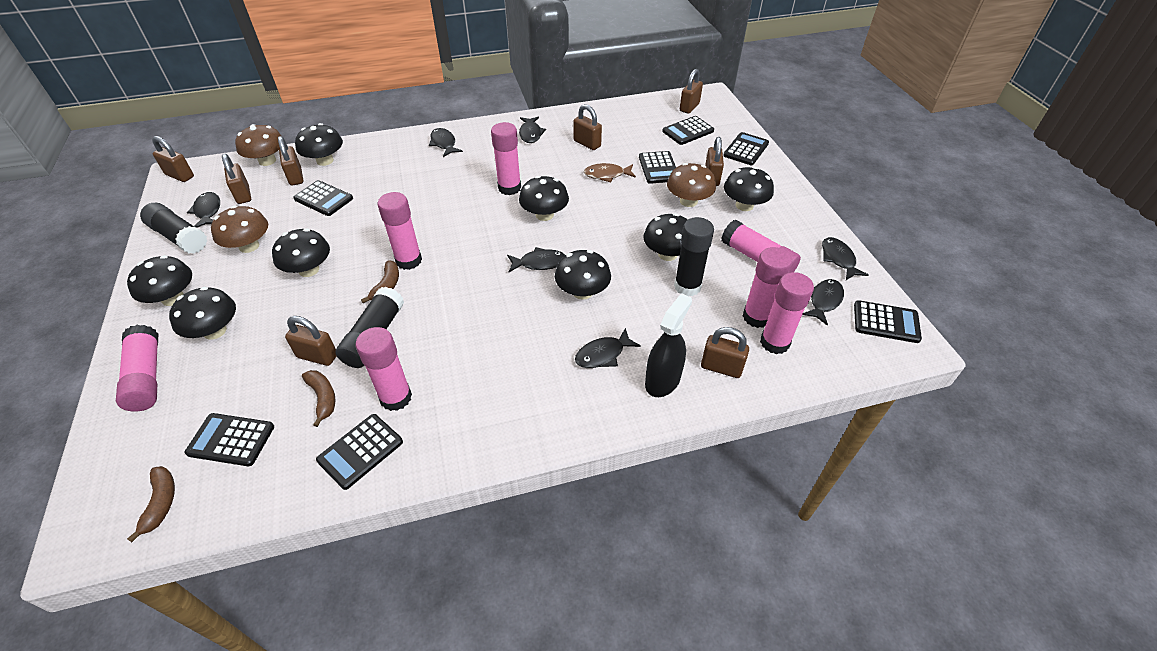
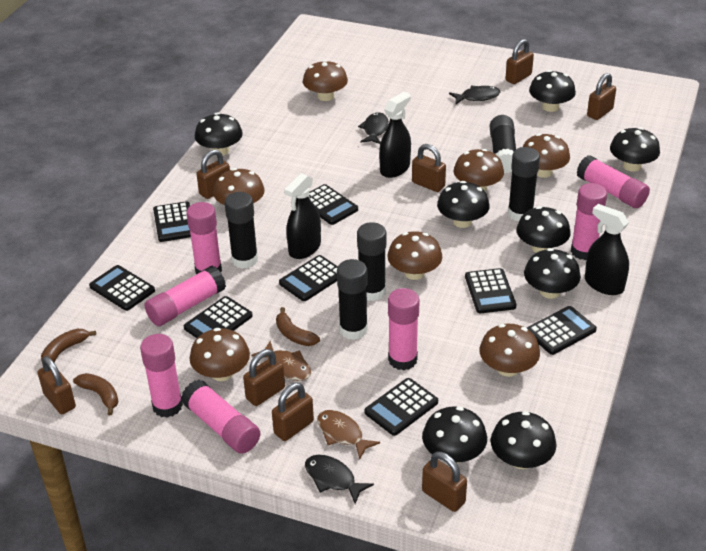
black calculator: 7 -> 8
black fish: 7 -> 3
black glue stick: 3 -> 5
black spray bottle: 1 -> 3
brown fish: 1 -> 2
brown mushroom: 3 -> 7

